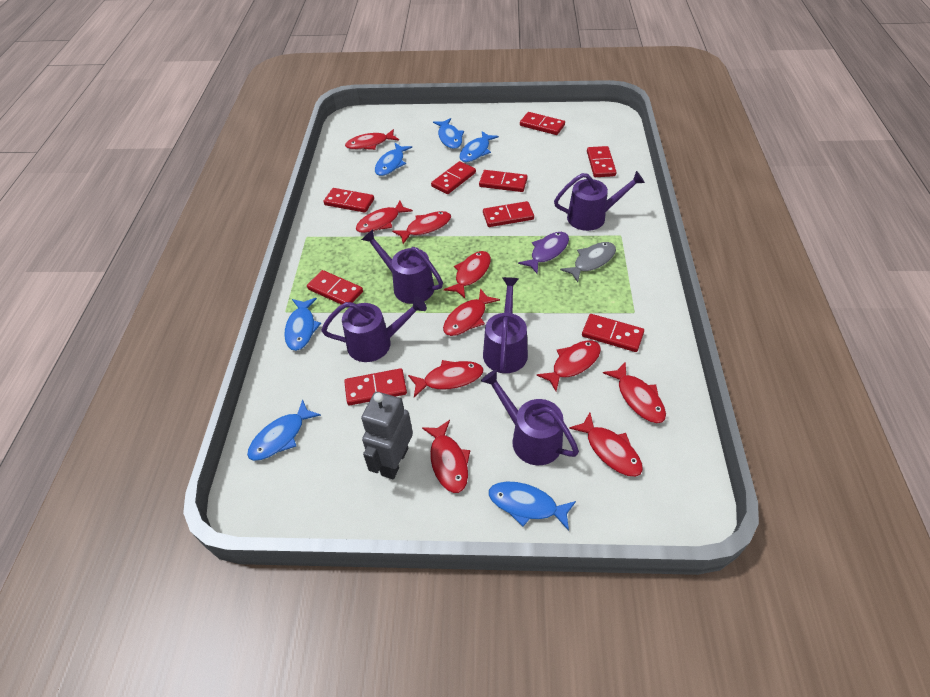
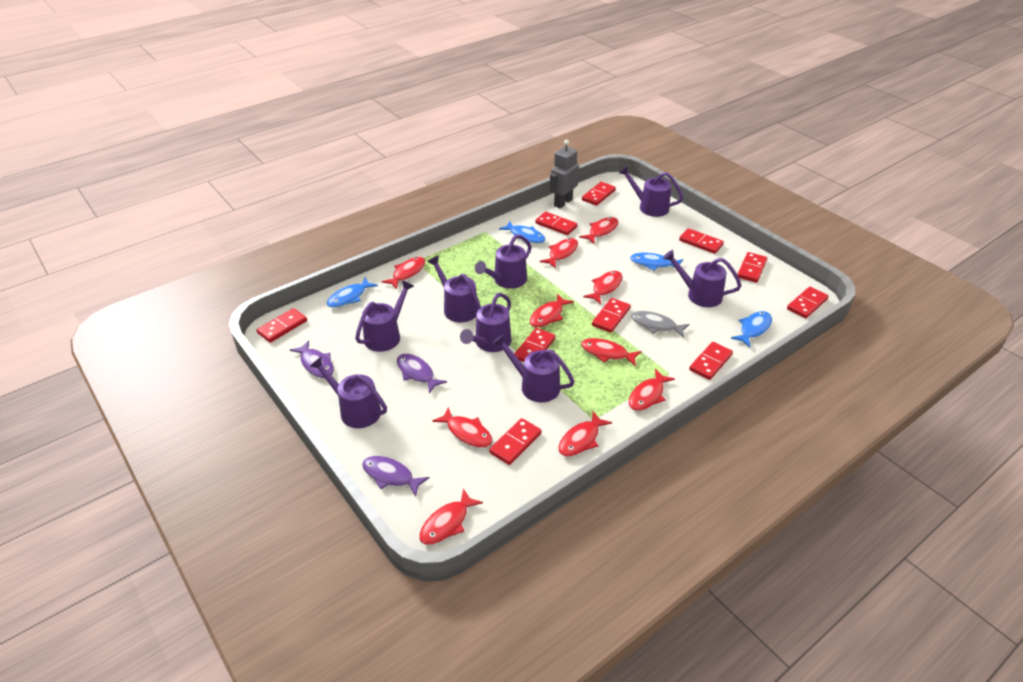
blue fish: 6 -> 4
purple fish: 1 -> 3
purple watering can: 5 -> 8
red domino: 9 -> 10

